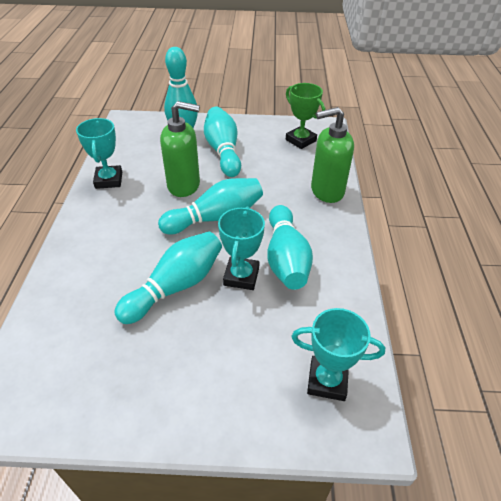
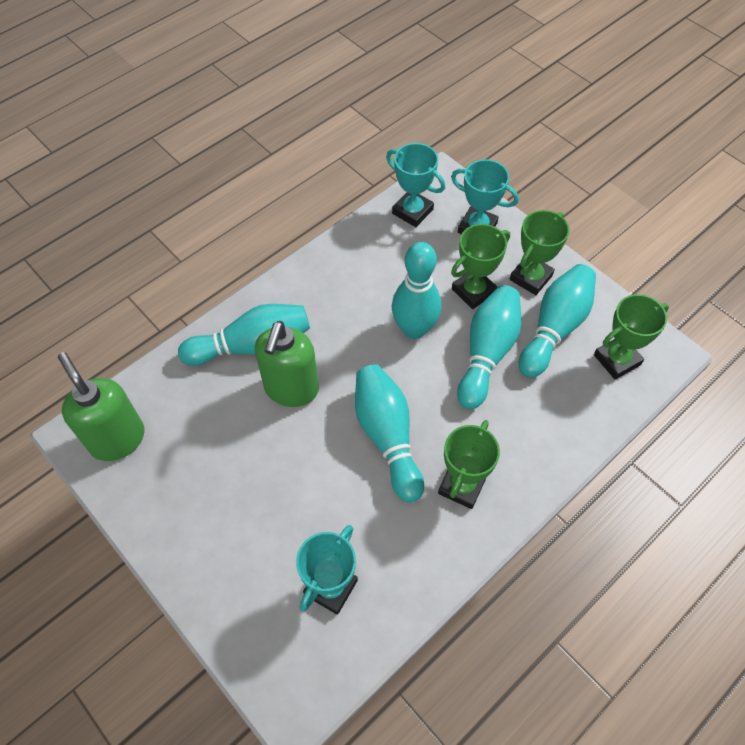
green trophy: 1 -> 4

